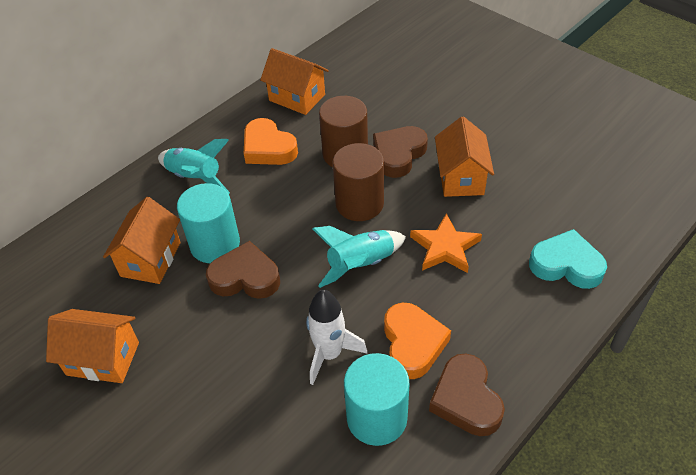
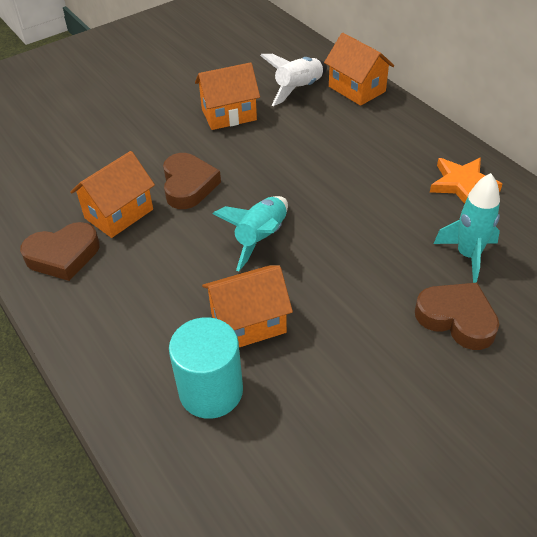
brown cylinder: 2 -> 0
orange heart: 2 -> 0
turquoise cylinder: 2 -> 1
turquoise heart: 1 -> 0

